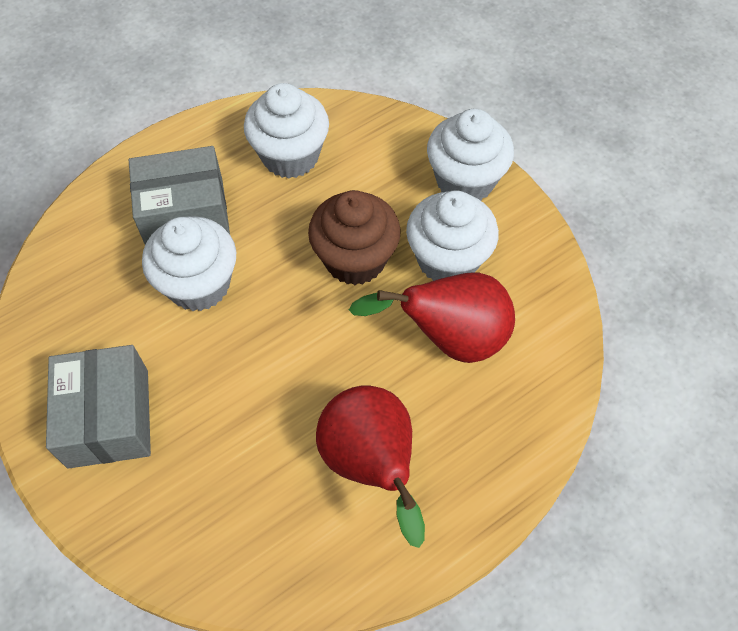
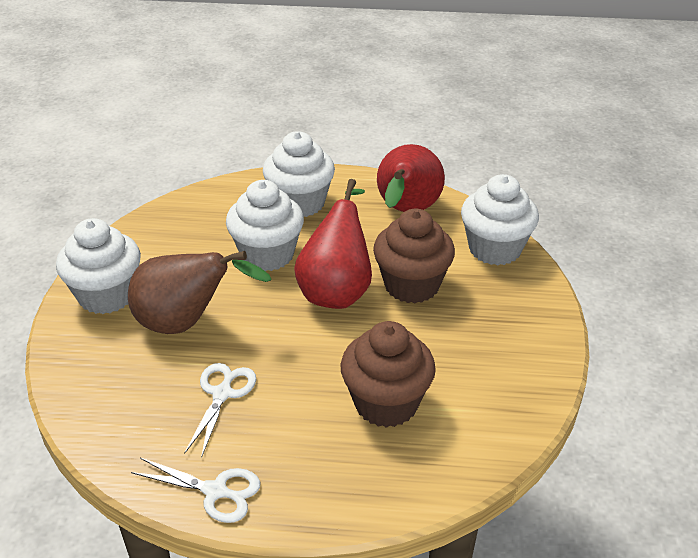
brown cupcake: 1 -> 2
brown pear: 0 -> 1
grey box: 2 -> 0
white scissors: 0 -> 2

